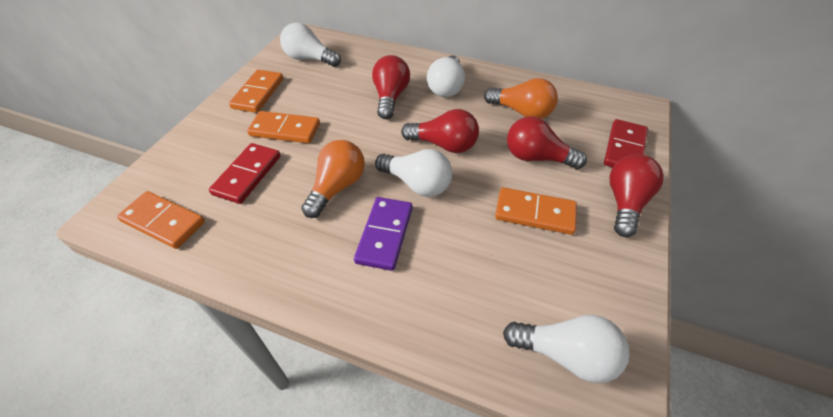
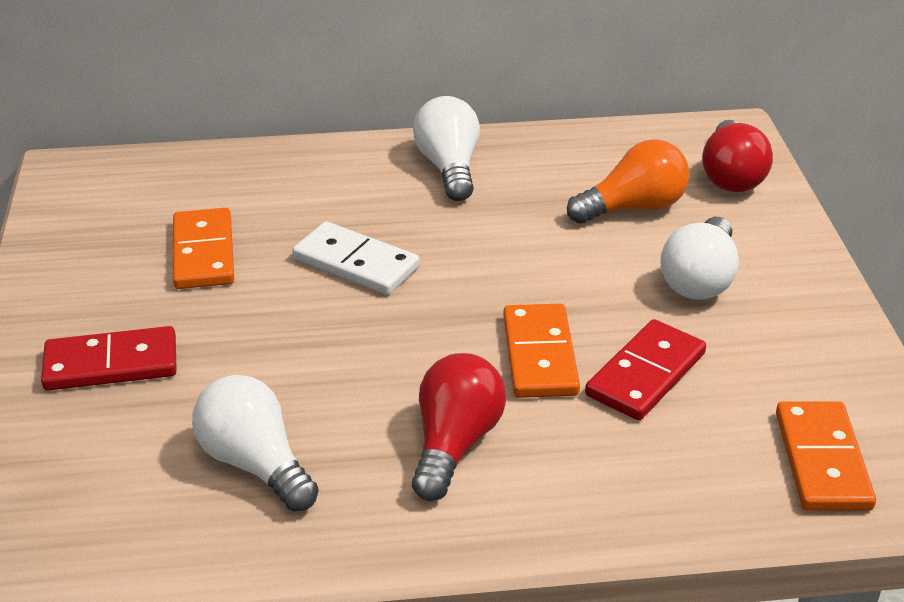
orange domino: 4 -> 3
orange light bulb: 2 -> 1
purple domino: 1 -> 0
red light bulb: 4 -> 2
white domino: 0 -> 1
white light bulb: 4 -> 3

